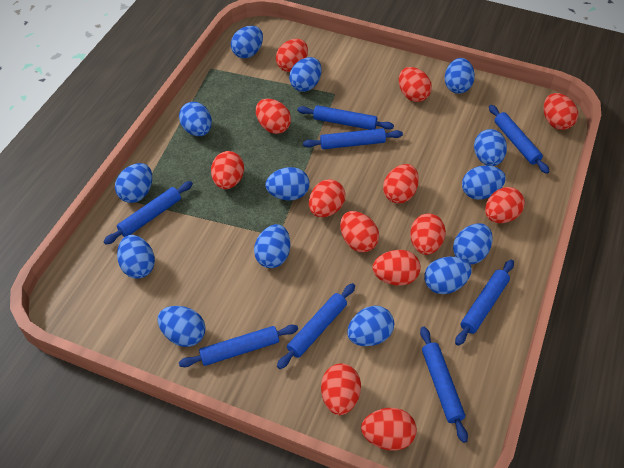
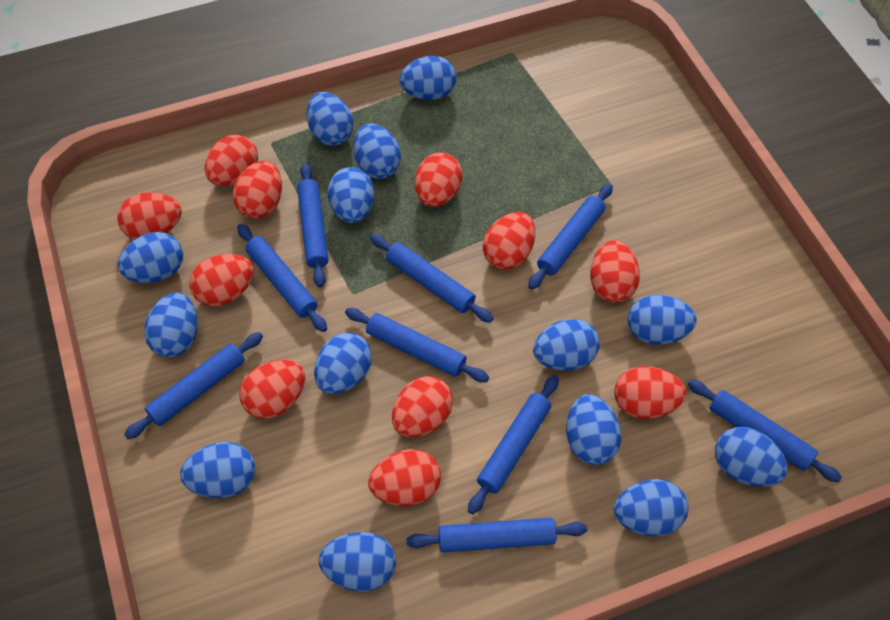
blue rolling pin: 8 -> 9
red egg: 13 -> 11

